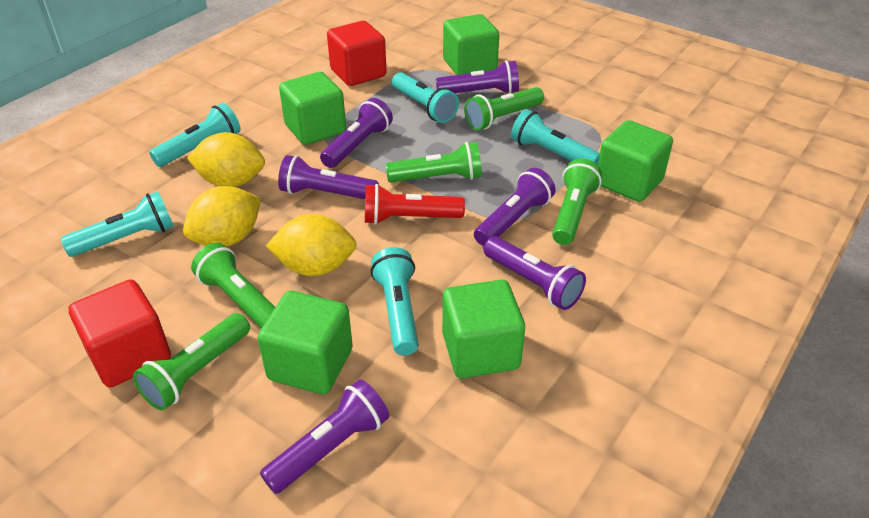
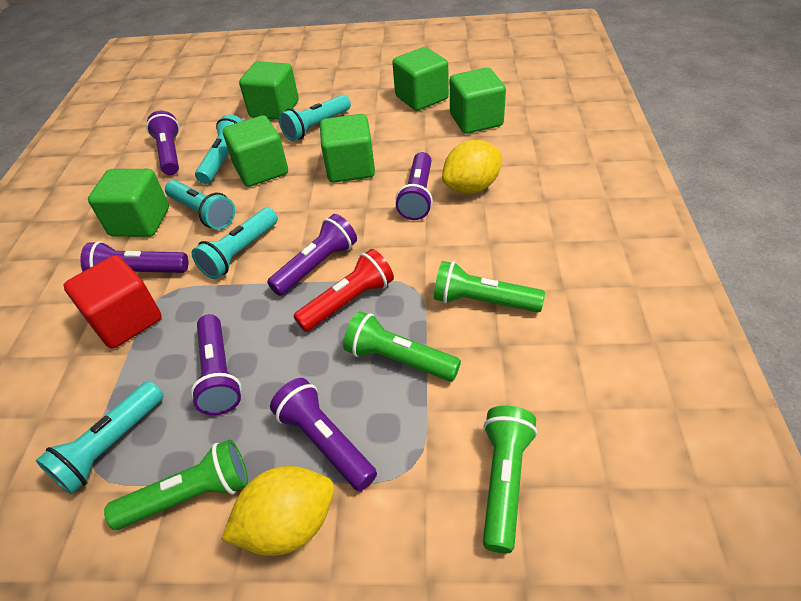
green cube: 5 -> 6
green flashlight: 5 -> 4
red cube: 2 -> 1
yellow lemon: 3 -> 2

